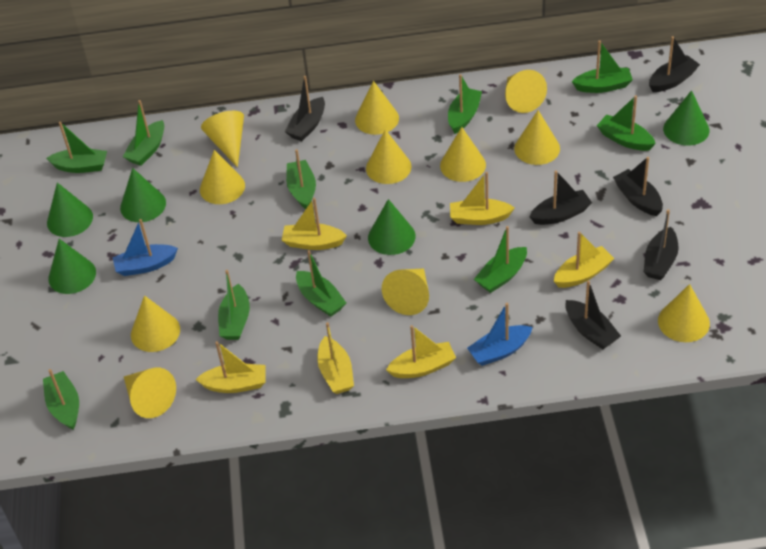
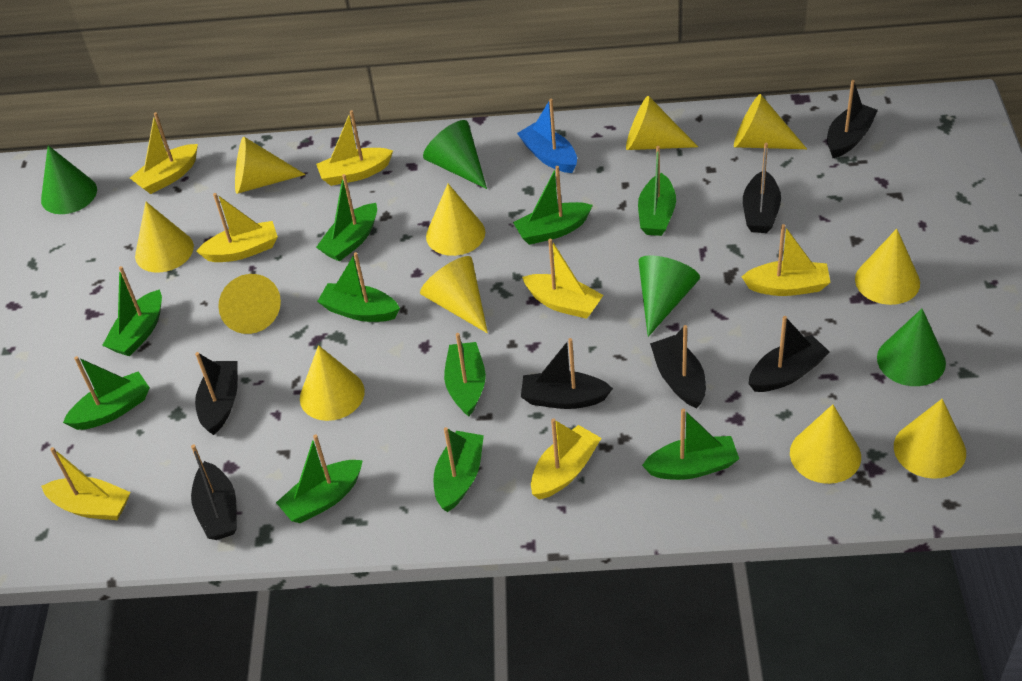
black boat: 6 -> 7
blue boat: 2 -> 1
green cone: 5 -> 4
yellow boat: 6 -> 7

